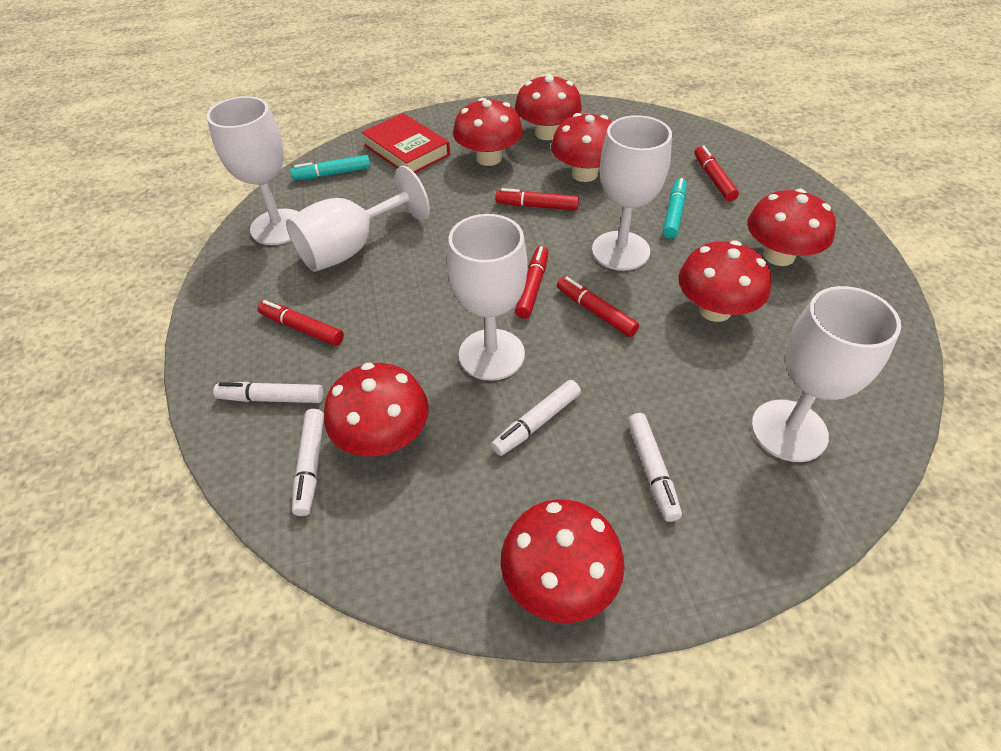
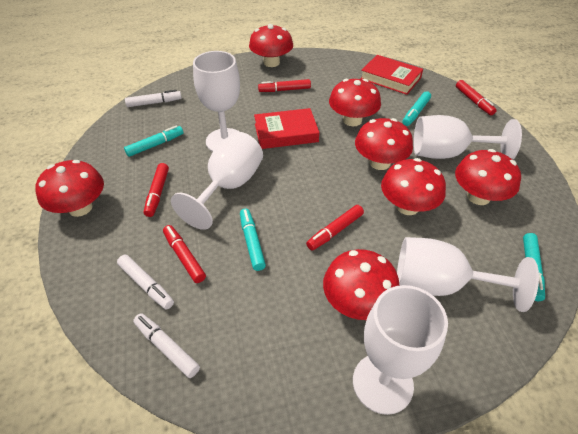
red book: 1 -> 2
turquoise marker: 2 -> 4
white marker: 4 -> 3

